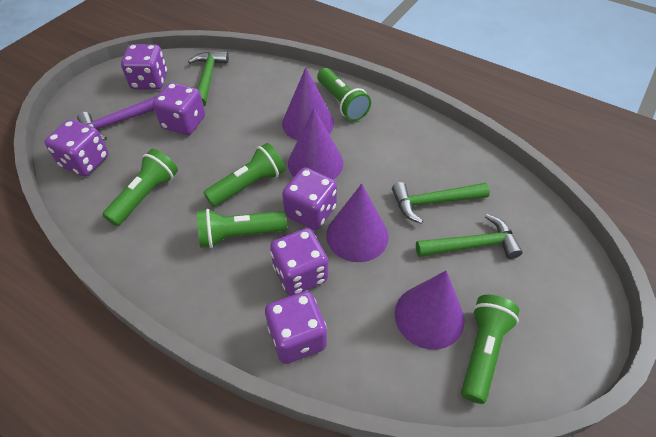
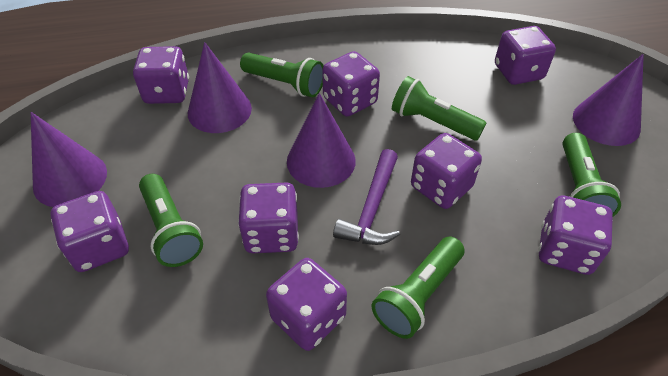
green hammer: 3 -> 0
purple dice: 6 -> 8

